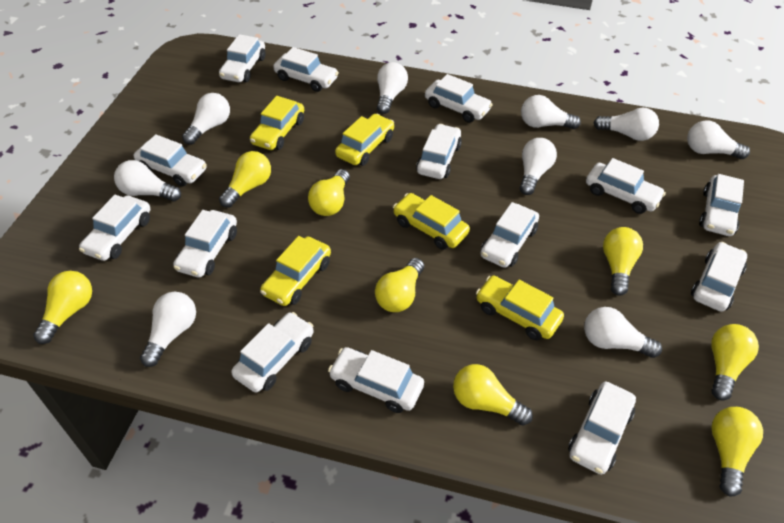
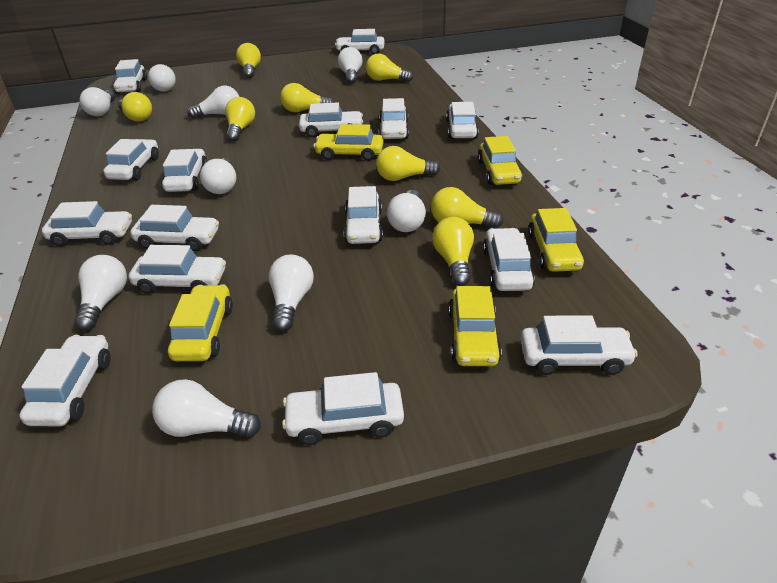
white car: 14 -> 15

